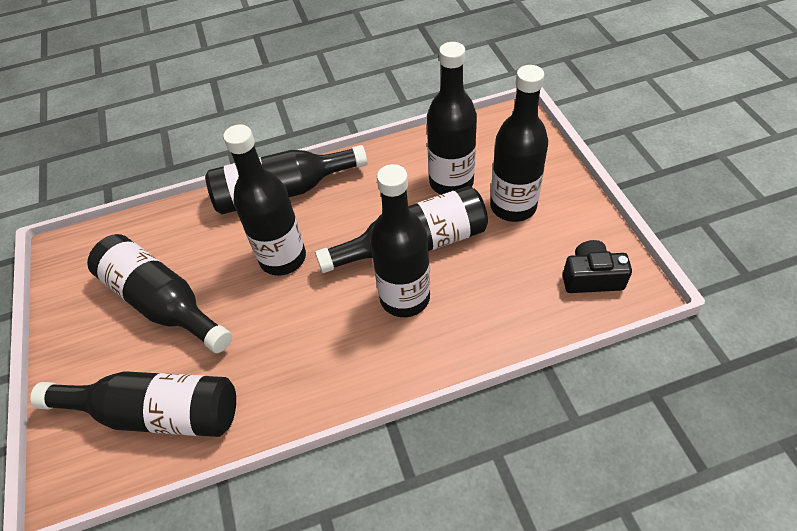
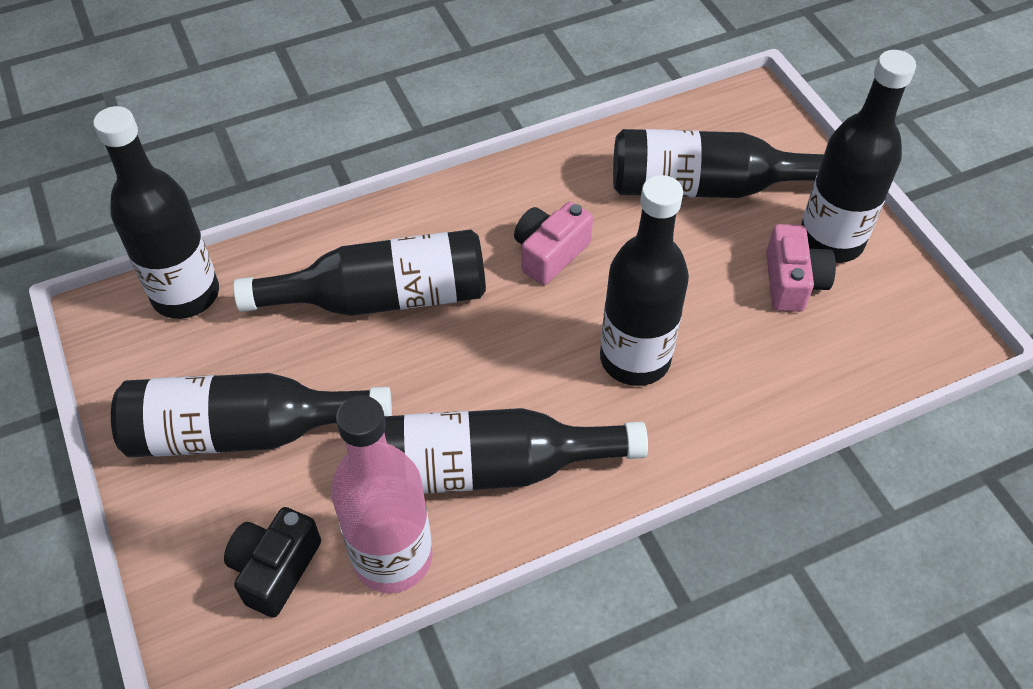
black bottle: 8 -> 7
pink bottle: 0 -> 1
pink camera: 0 -> 2

